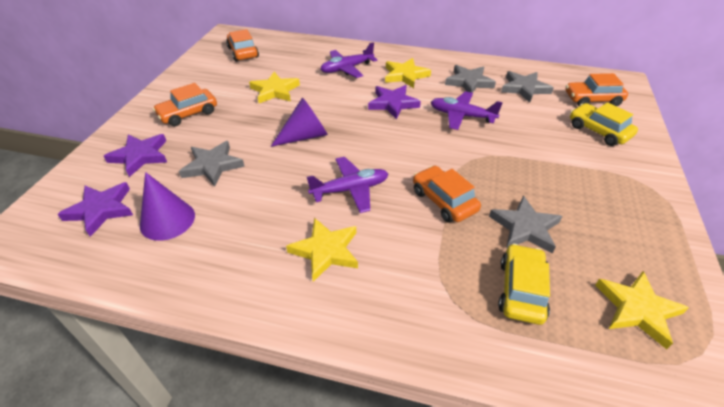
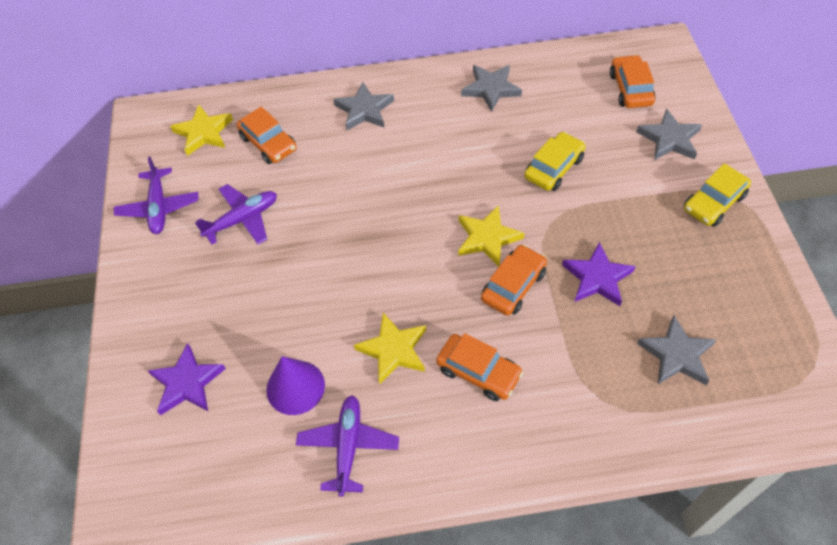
purple cone: 2 -> 1
purple star: 3 -> 2
yellow star: 4 -> 3

